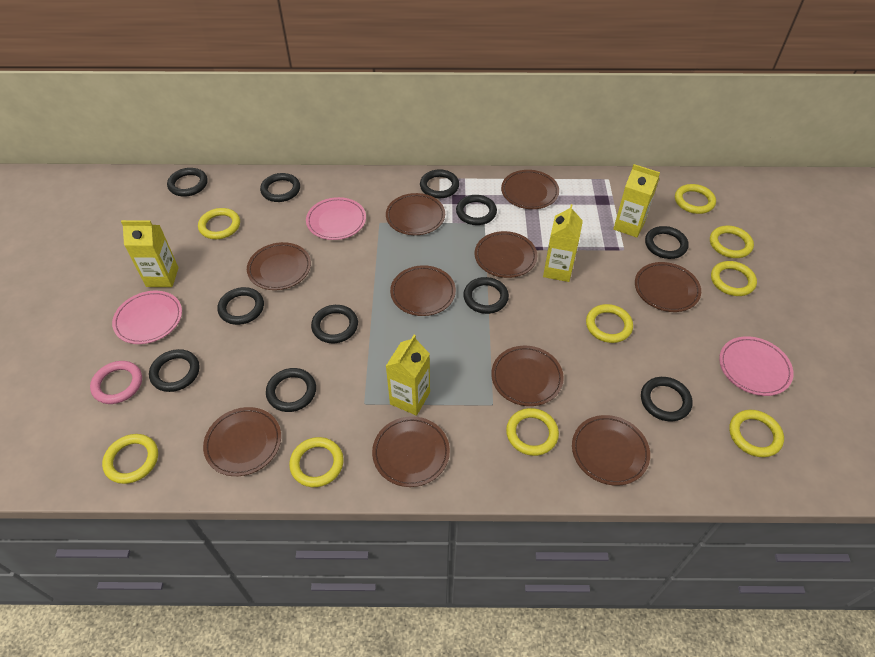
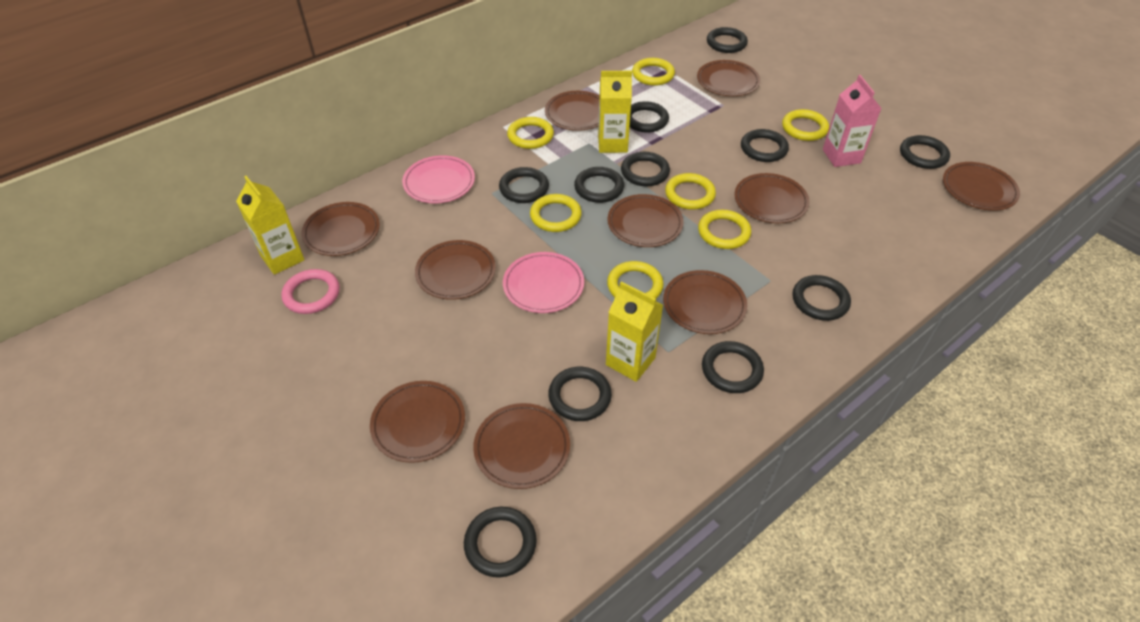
pink carton: 0 -> 1
pink plate: 3 -> 2
yellow carton: 4 -> 3
yellow ring: 9 -> 7

